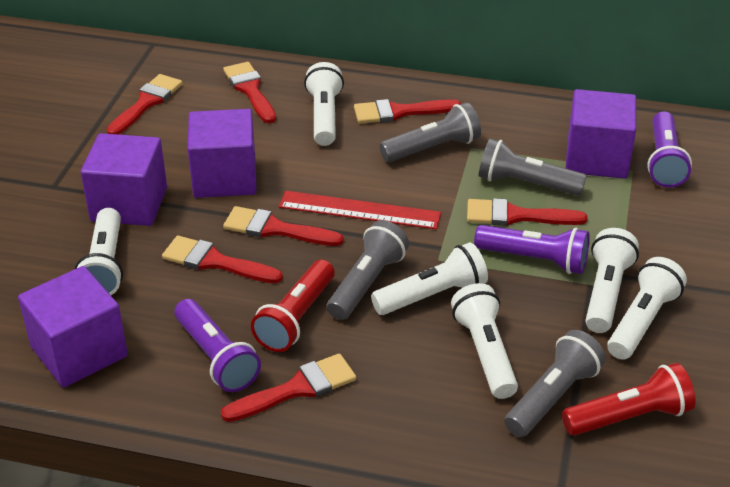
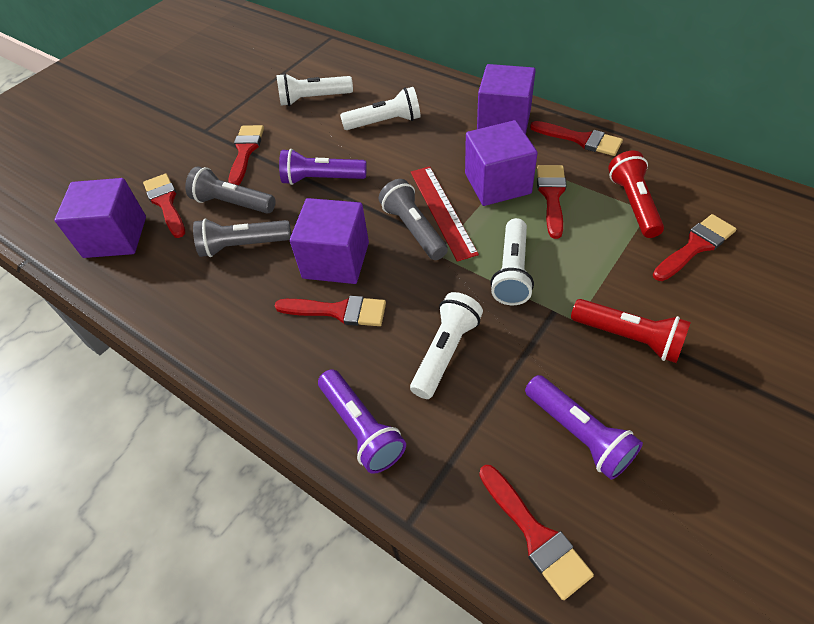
grey flashlight: 4 -> 3
white flashlight: 6 -> 4

